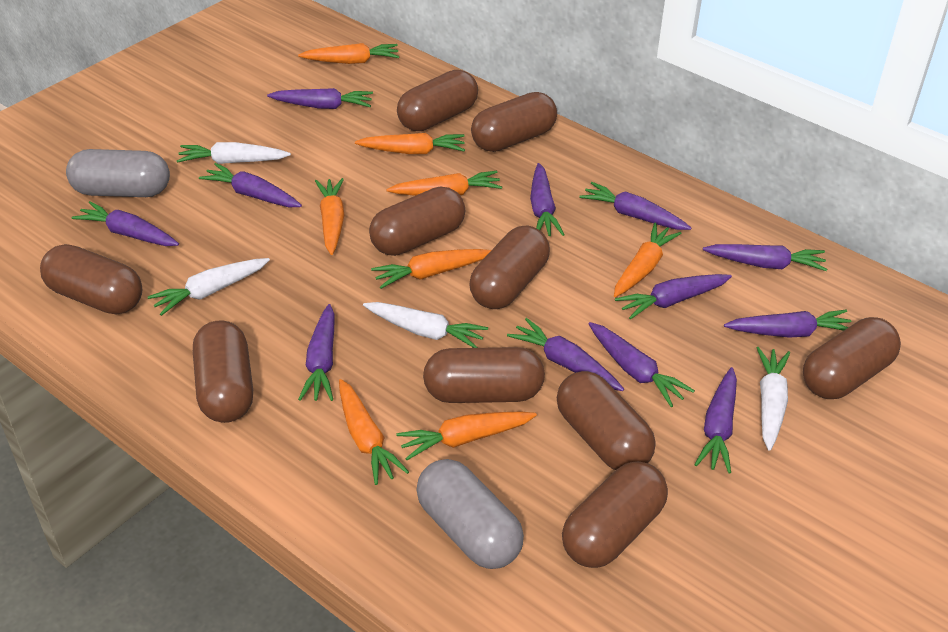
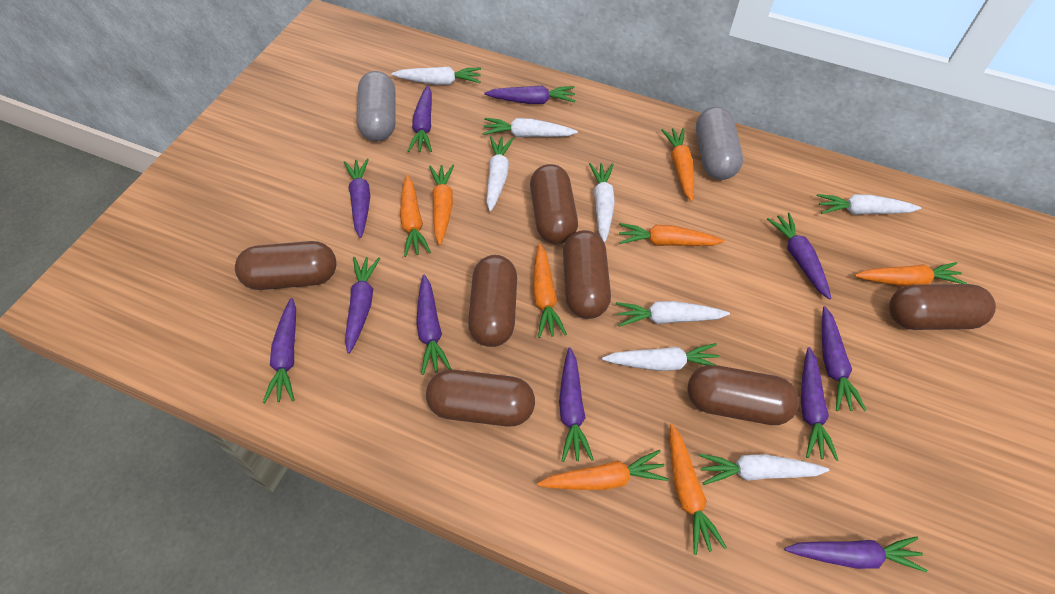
brown capsule: 10 -> 7
purple carrot: 12 -> 11
white carrot: 4 -> 8

